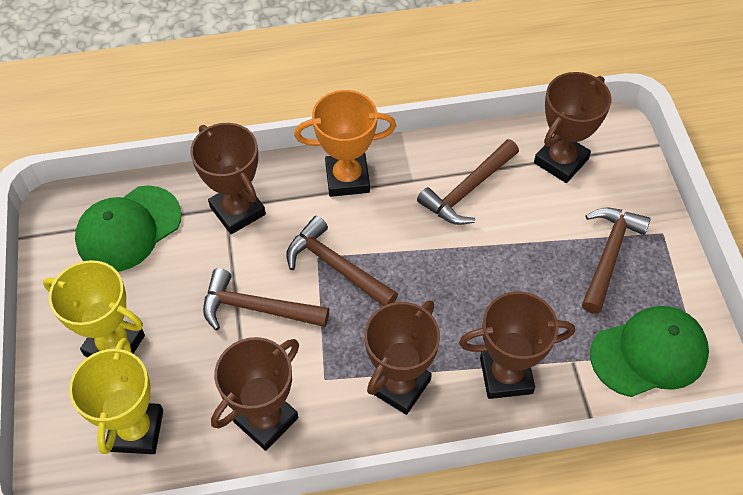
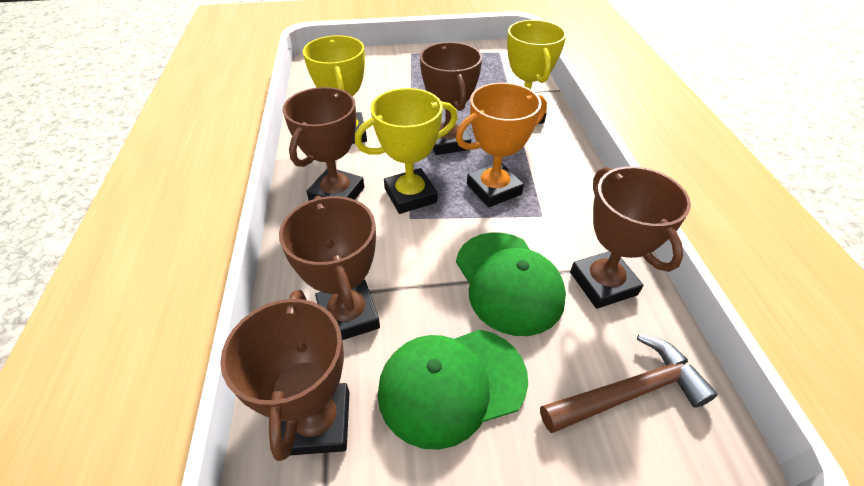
brown hammer: 4 -> 1
yellow trophy: 2 -> 3

